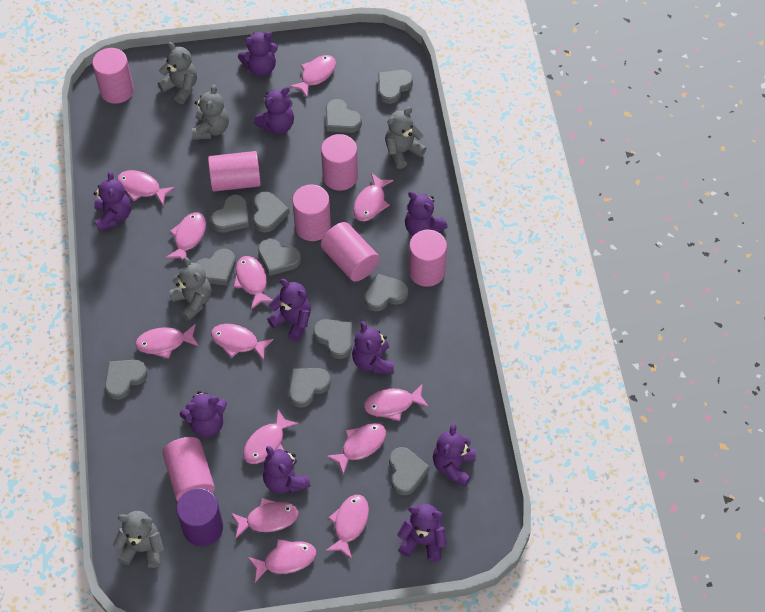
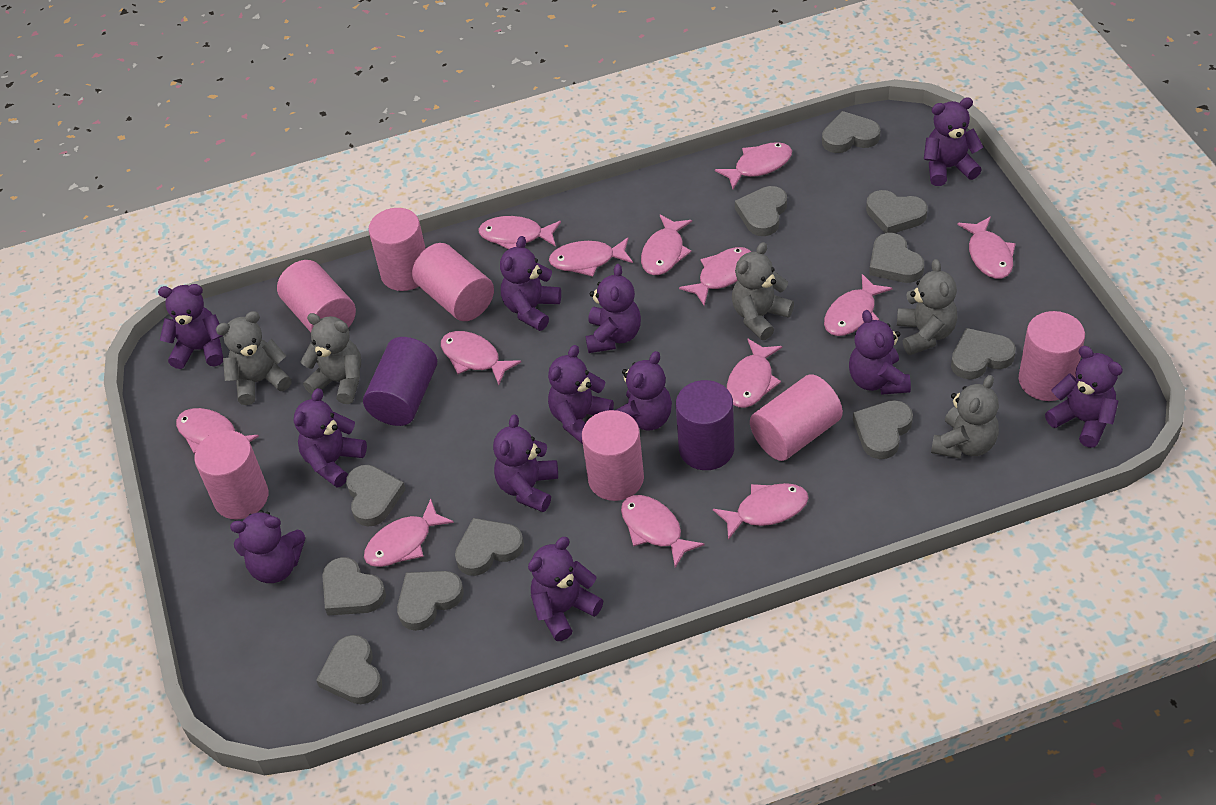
purple cylinder: 1 -> 2
purple teddy bear: 10 -> 12

